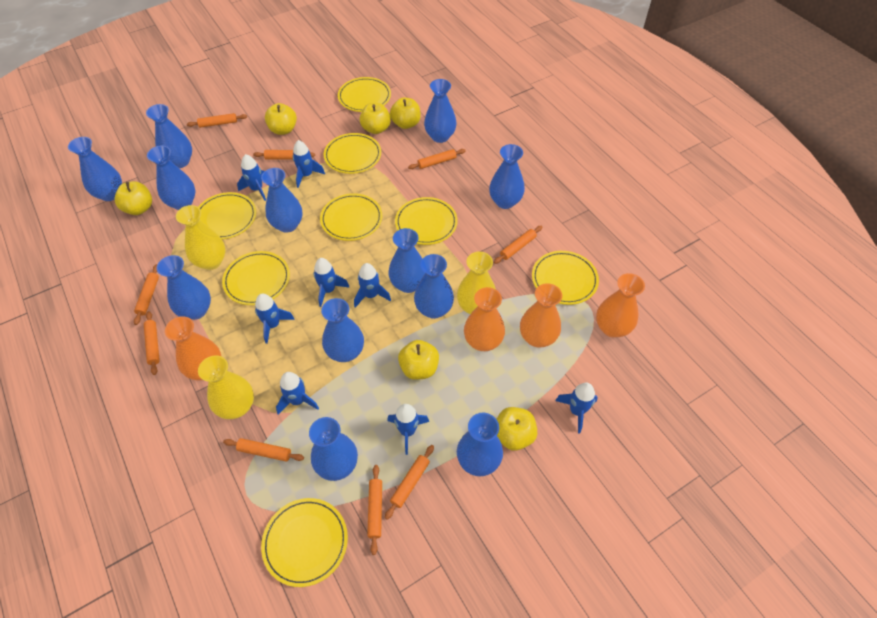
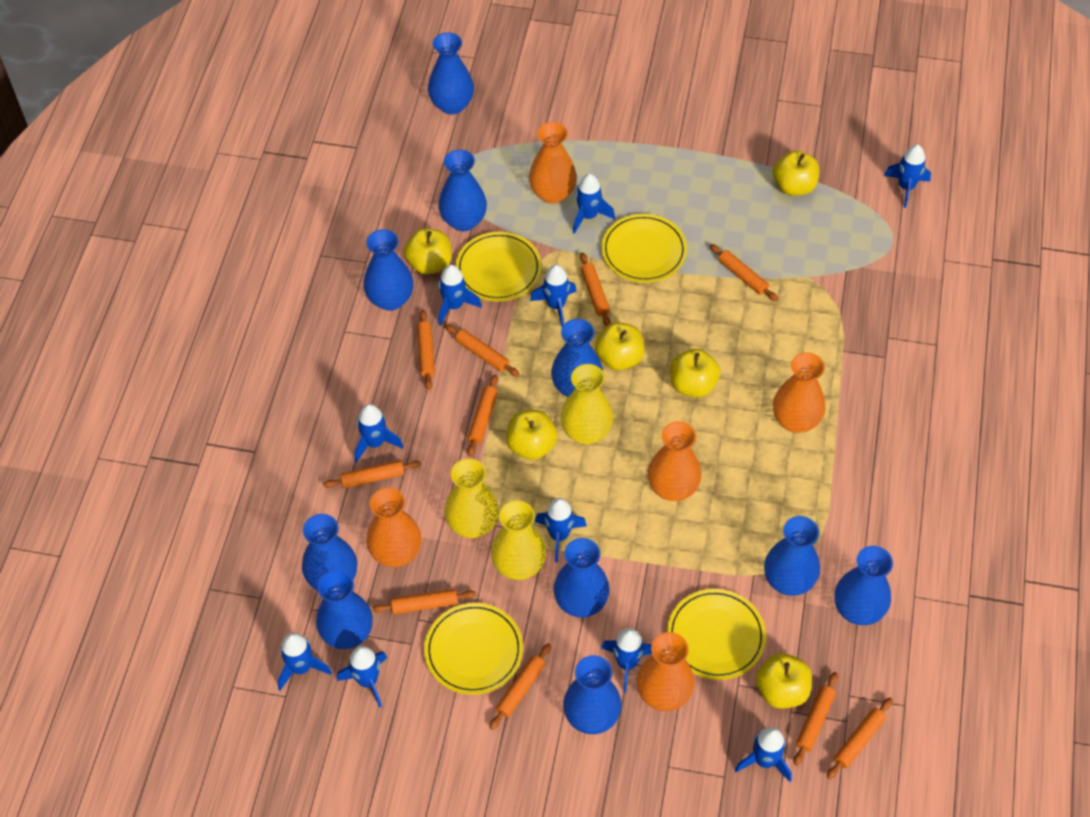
blue rocket: 8 -> 10
blue vase: 12 -> 10
orange rolling pin: 9 -> 10
orange vase: 4 -> 5
yellow plate: 8 -> 4

